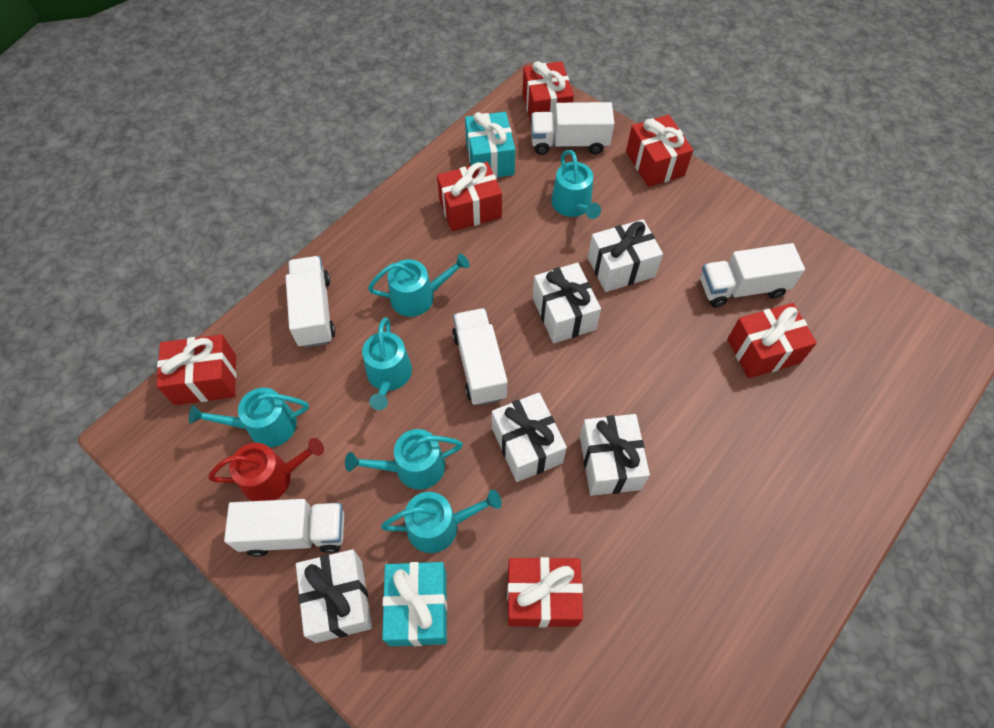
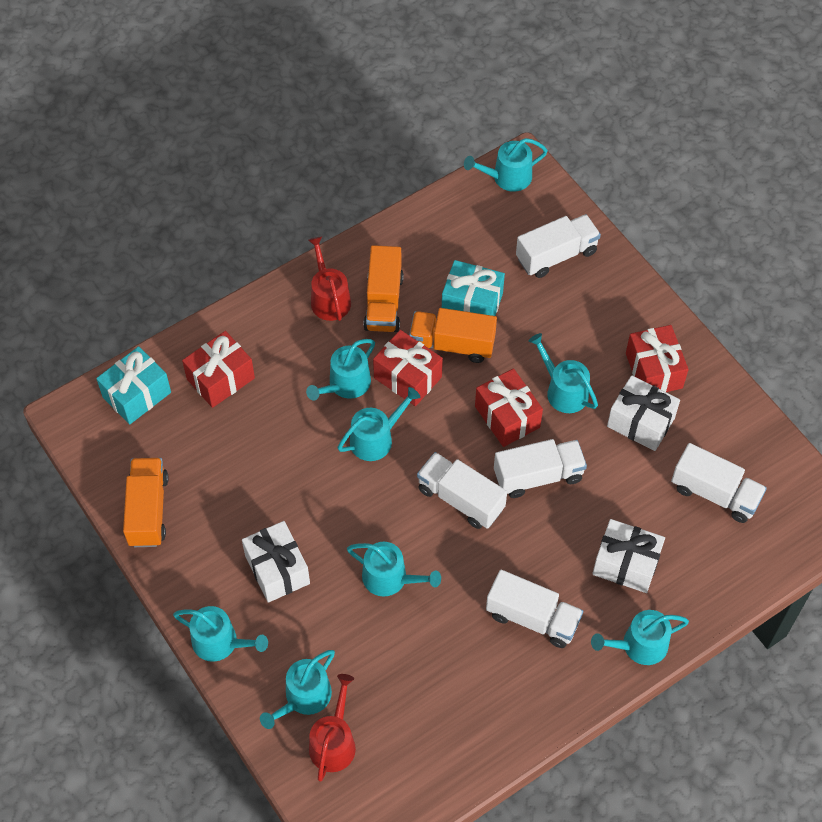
orange truck: 0 -> 3
red gift: 6 -> 4
red watering can: 1 -> 2
turquoise watering can: 6 -> 8
white gift: 5 -> 3

